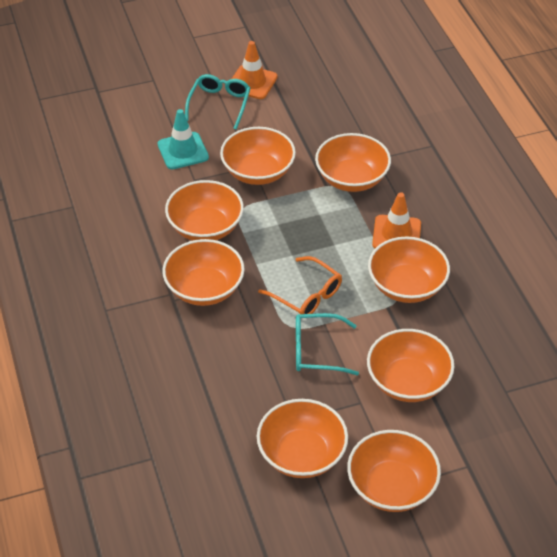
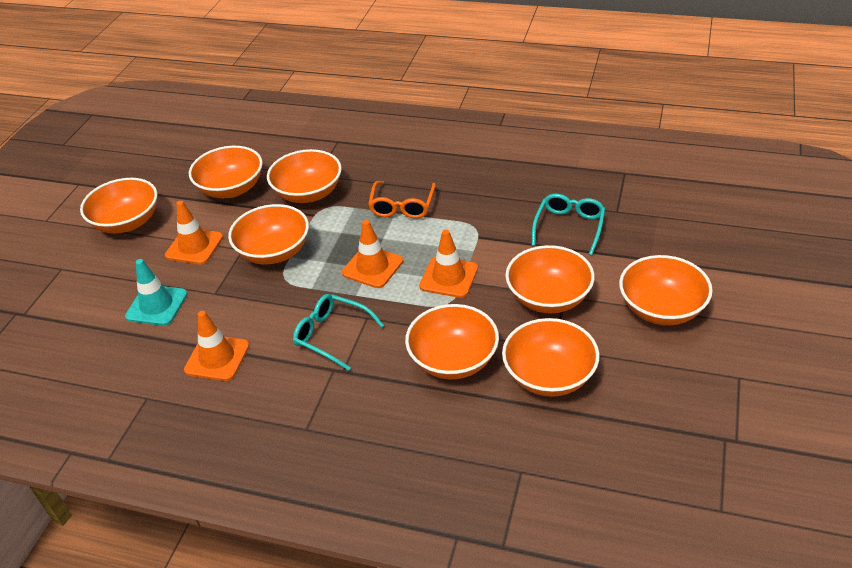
orange traffic cone: 2 -> 4

